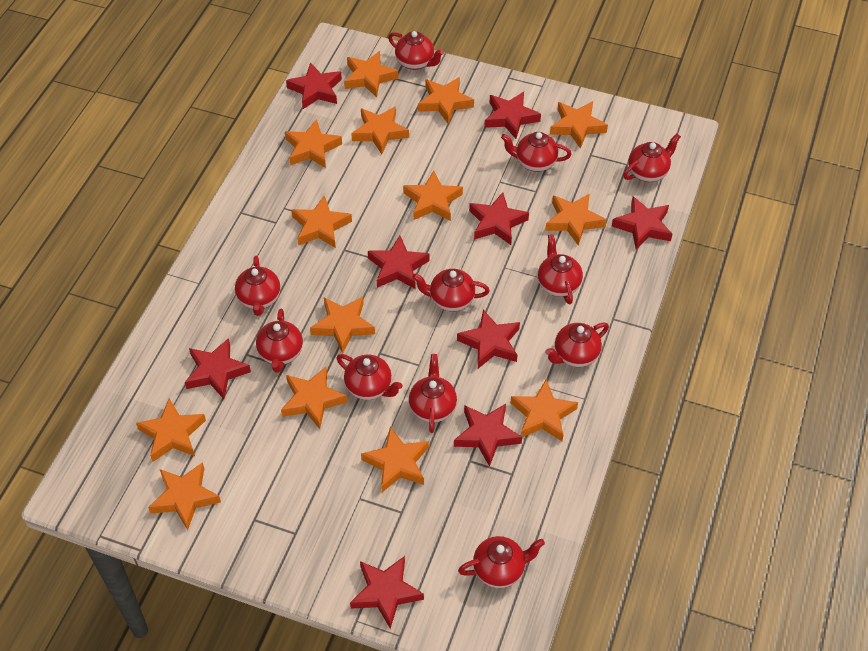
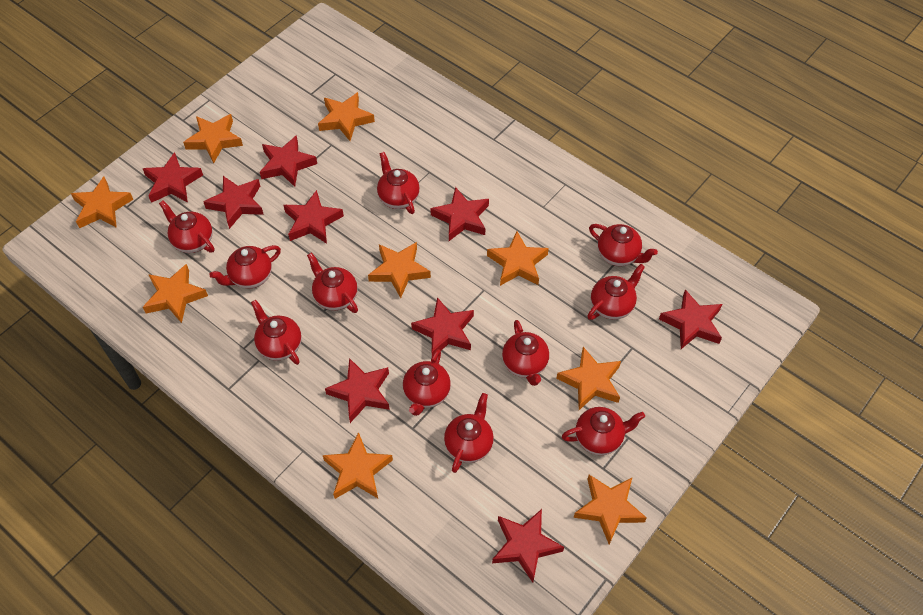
orange star: 14 -> 9

